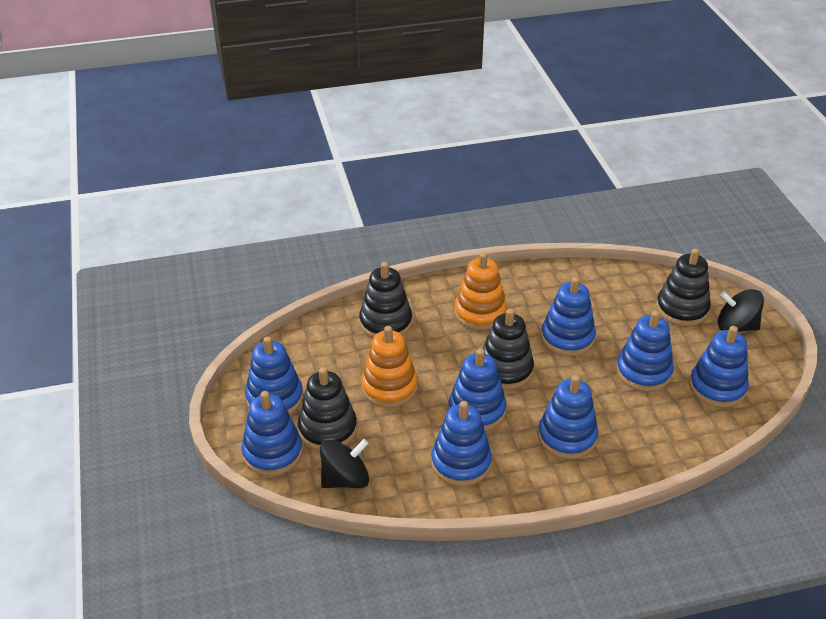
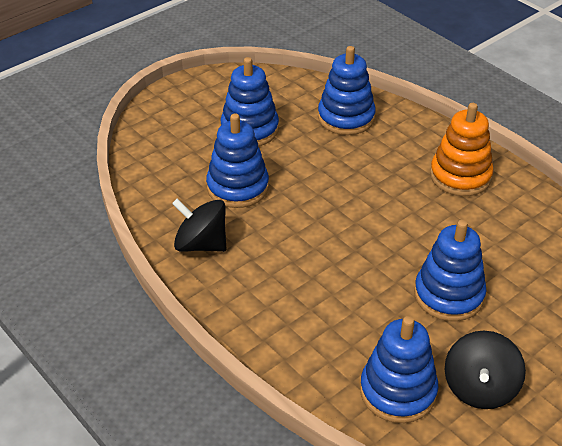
black stacking toy: 4 -> 0
blue stacking toy: 8 -> 5
orange stacking toy: 2 -> 1

